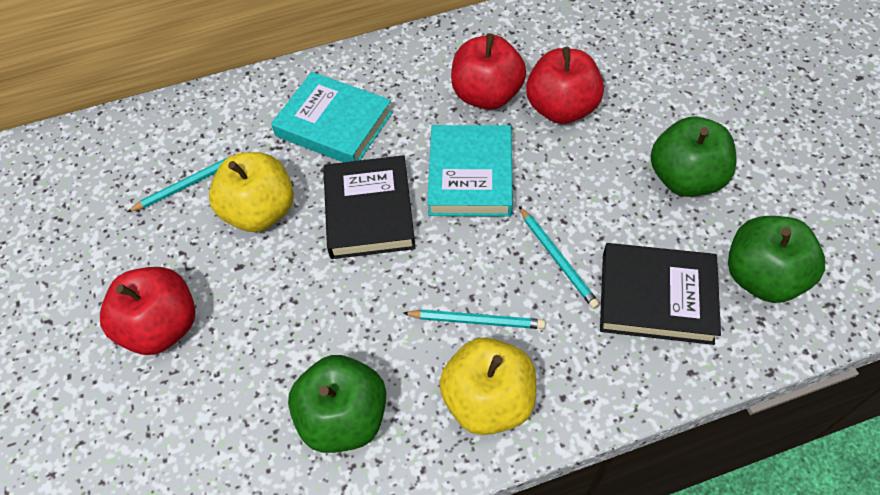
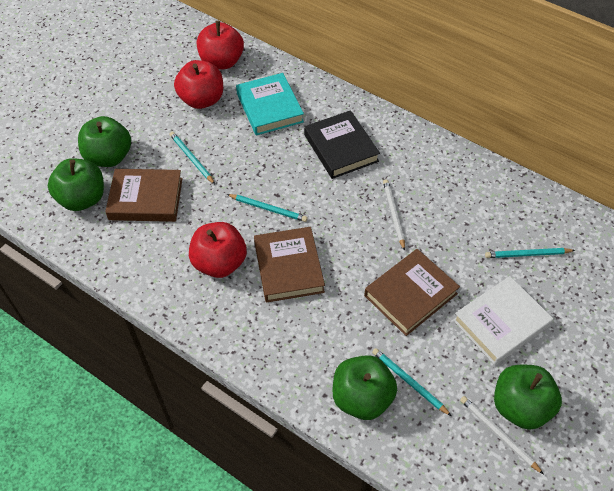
black book: 2 -> 1
brown book: 0 -> 3
green apple: 3 -> 4
turquoise book: 2 -> 1
turquoise pencil: 3 -> 4
white book: 0 -> 1
white pencil: 0 -> 2
yellow apple: 2 -> 0

